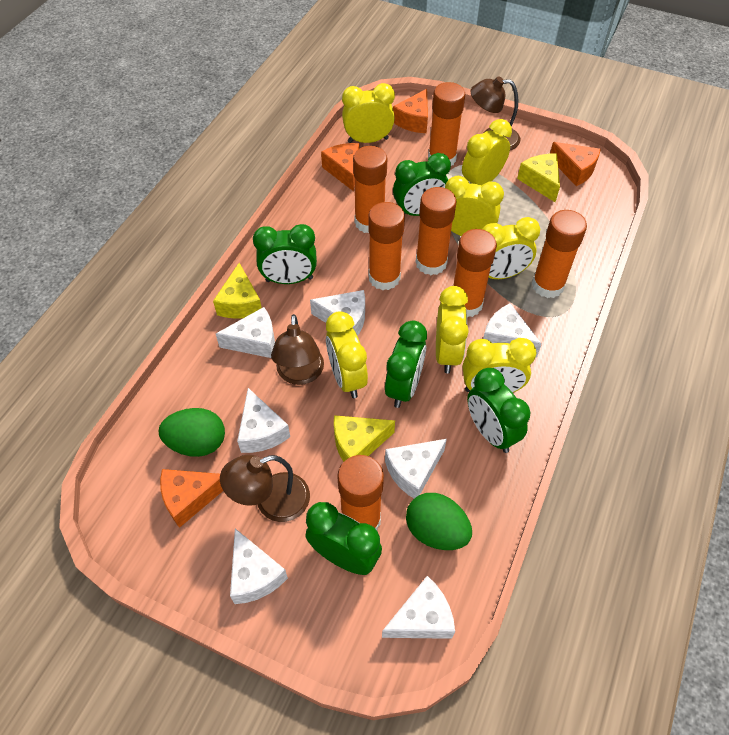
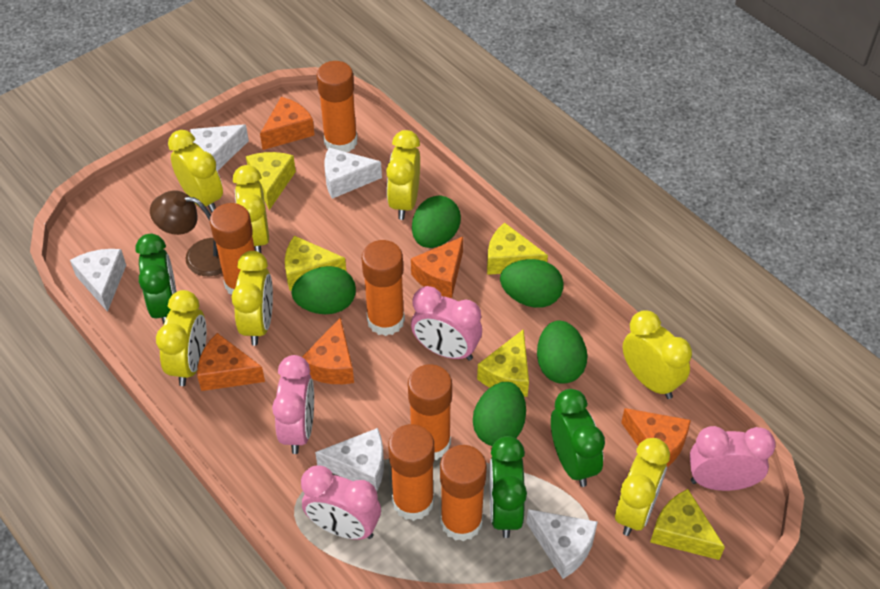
brown lamp: 3 -> 1
green clock: 5 -> 3
green egg: 2 -> 5
orange cheese: 4 -> 5
orange glue stick: 7 -> 6
pink clock: 0 -> 4
white cheese: 7 -> 5
yellow cheese: 3 -> 5

